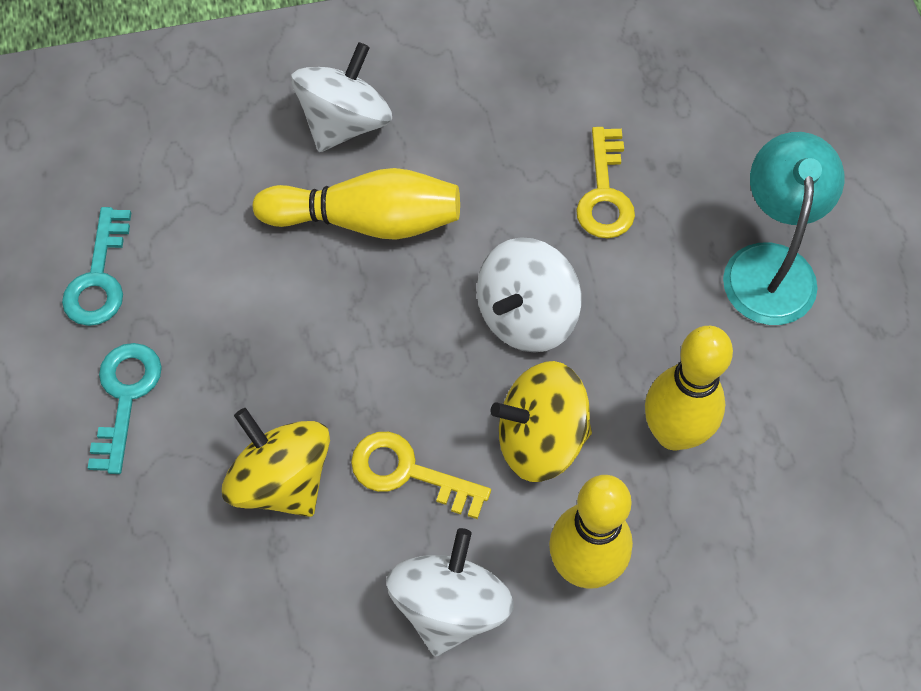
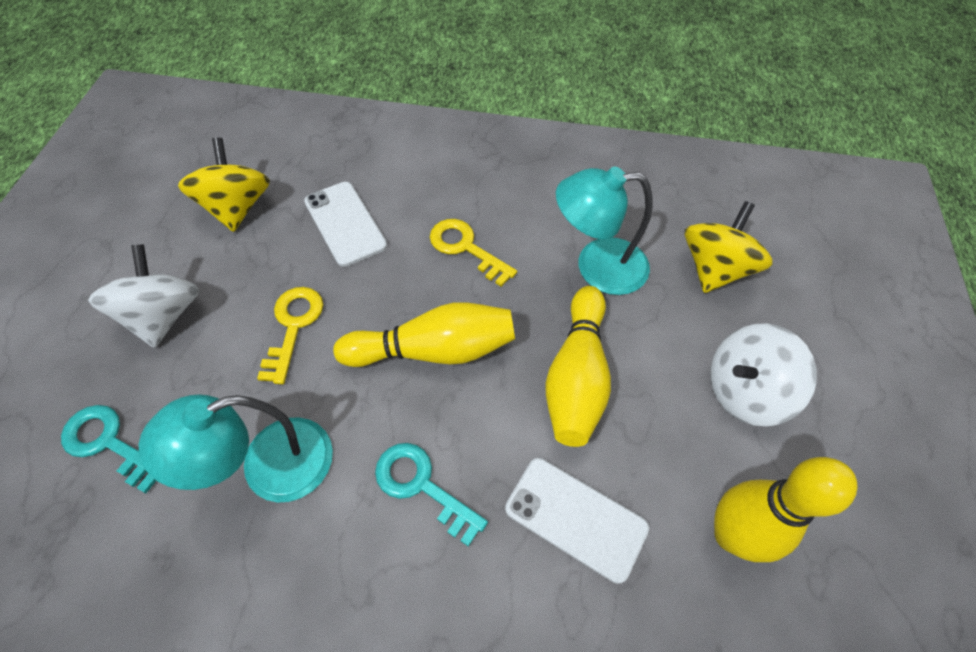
turquoise lamp: 1 -> 2
white phone: 0 -> 2
white spinning top: 3 -> 2

